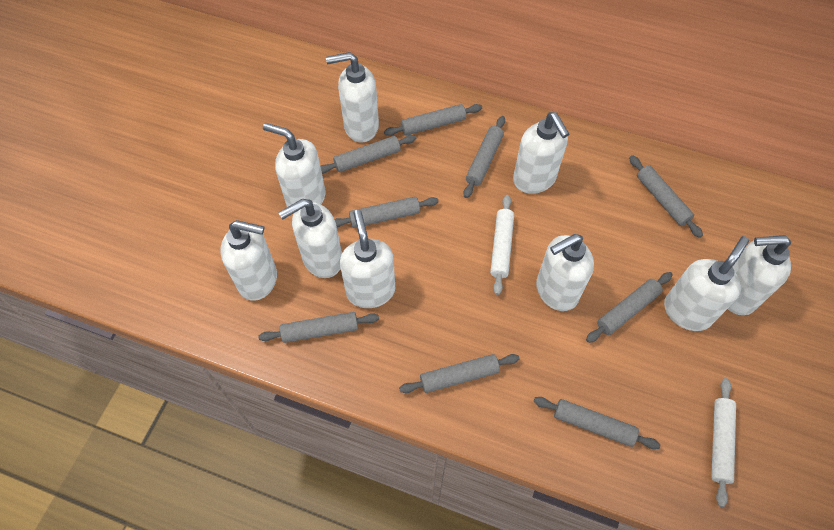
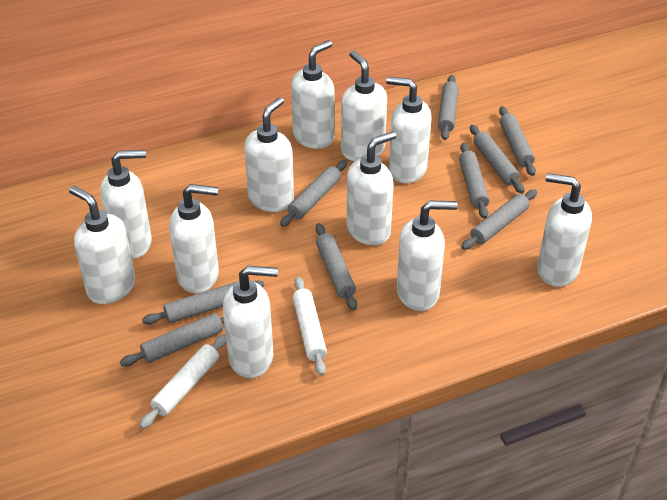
white soap dispenser: 9 -> 11

